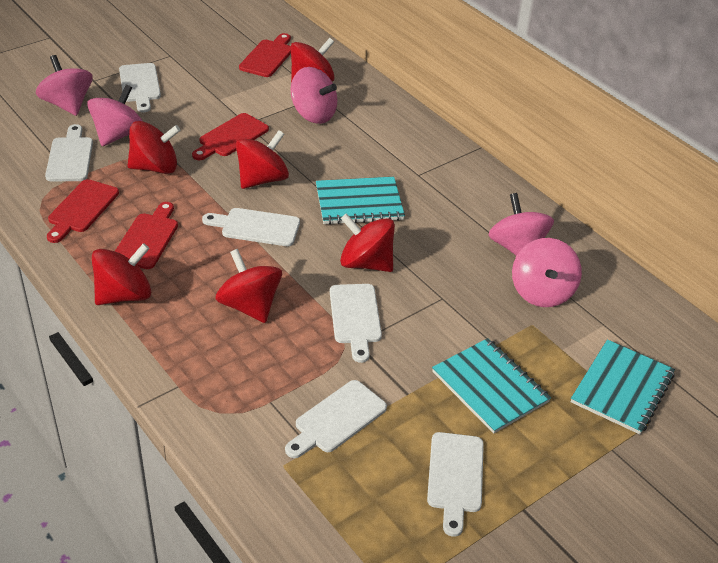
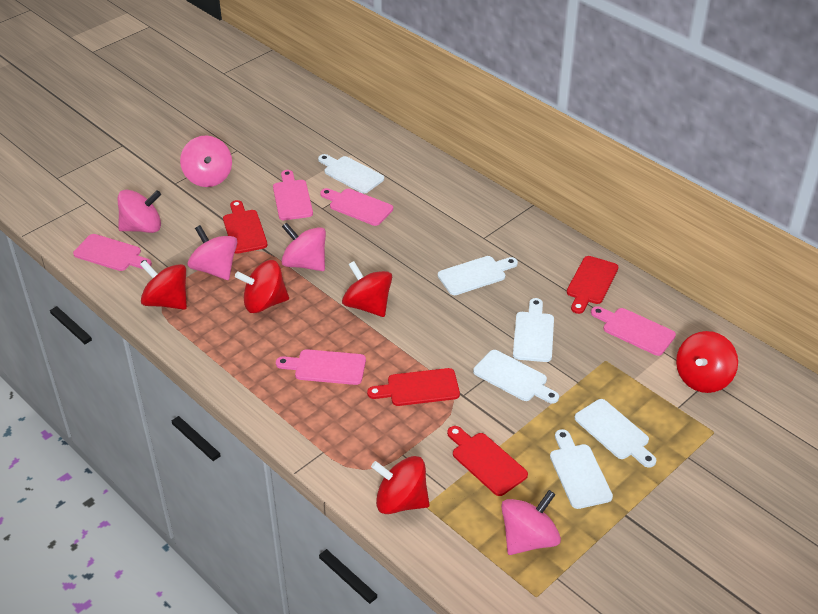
pink cutting board: 0 -> 5
red spinning top: 6 -> 5
turquoise notebook: 3 -> 0

